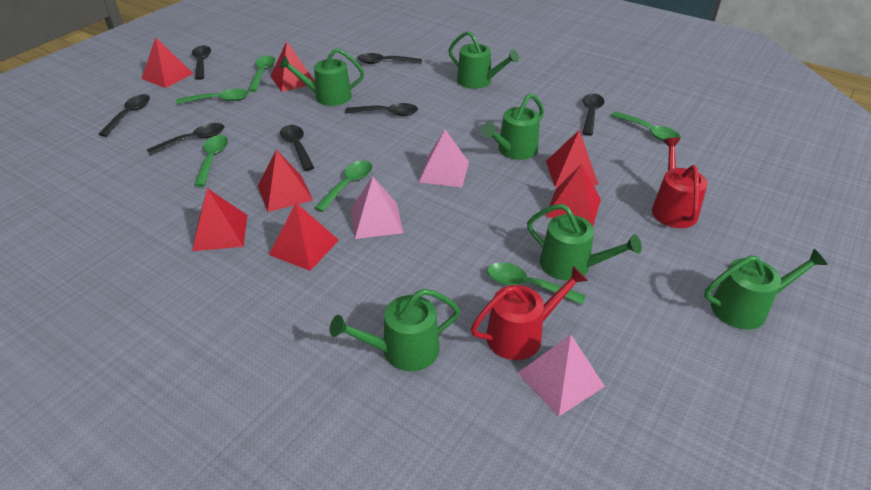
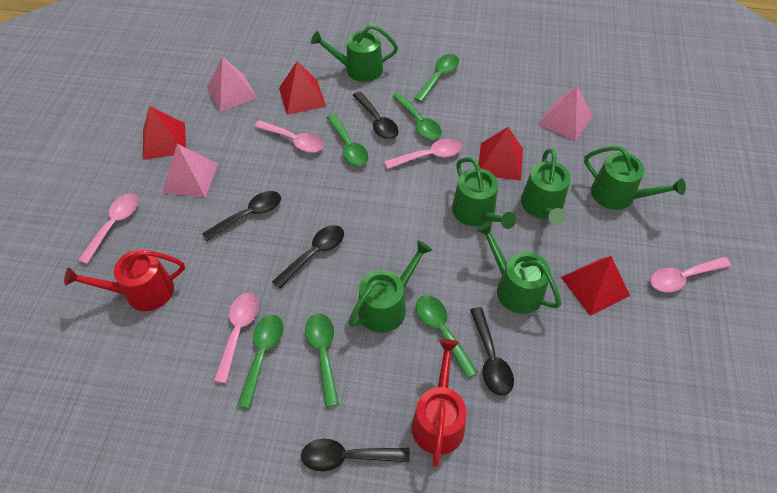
black spoon: 7 -> 5
pink spoon: 0 -> 5
red pyramid: 7 -> 4

